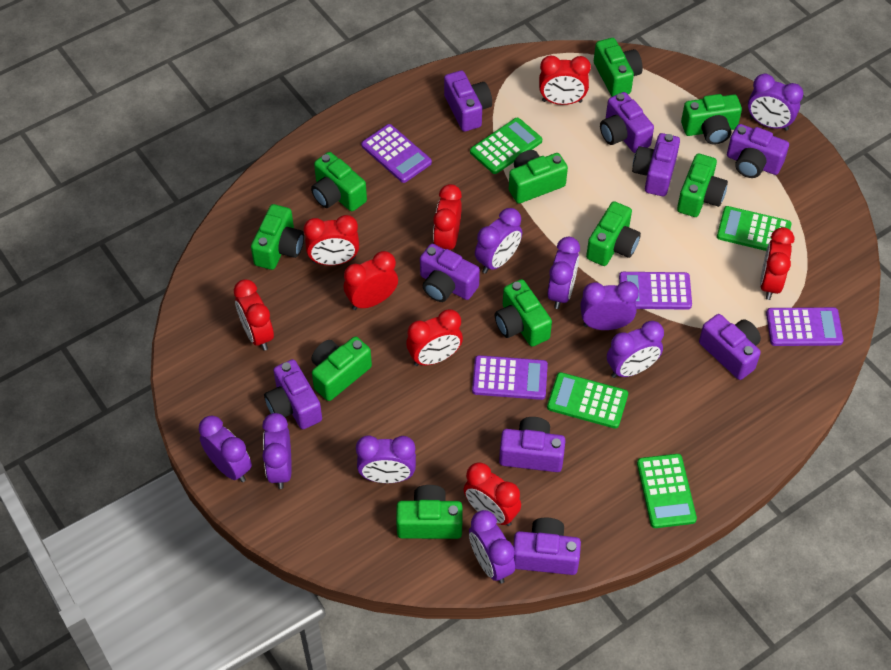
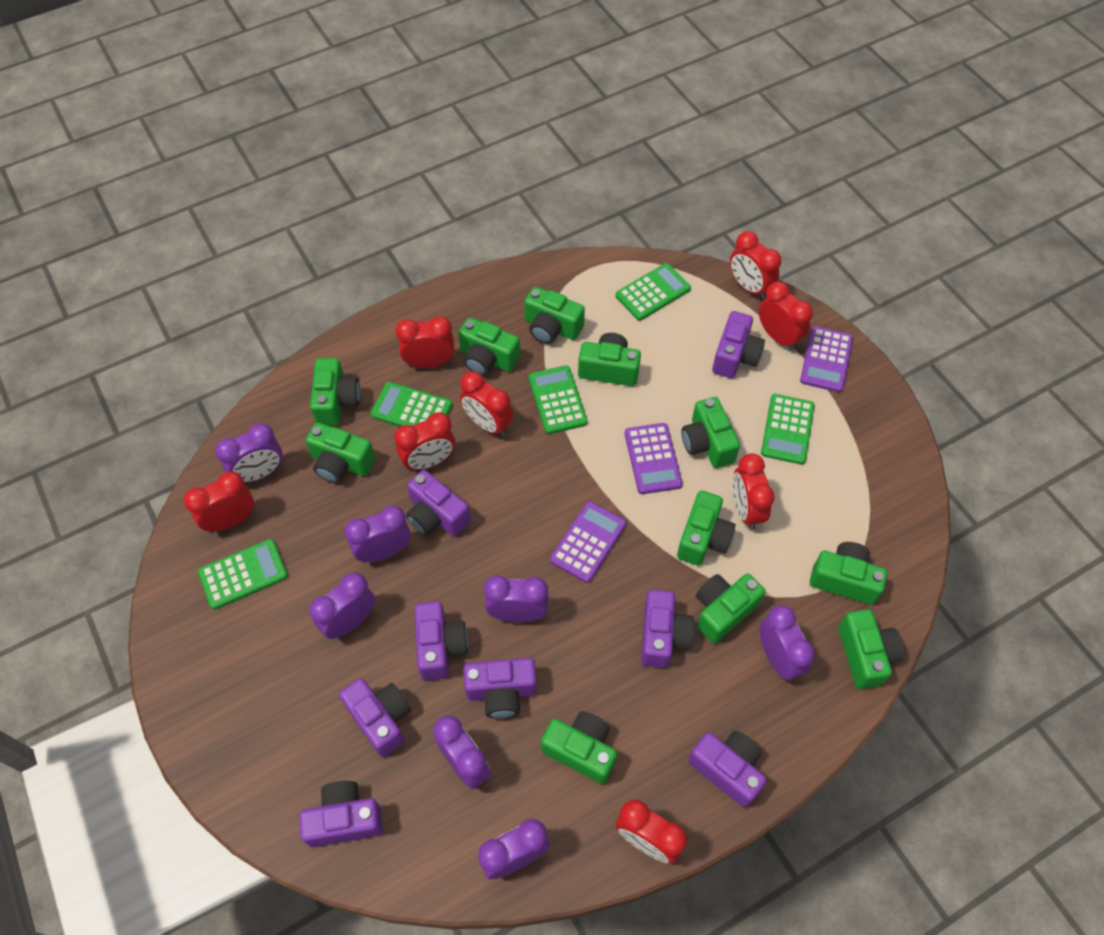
green calculator: 4 -> 5
green camera: 10 -> 11
purple calculator: 4 -> 3
purple camera: 9 -> 8
purple clock: 9 -> 7

